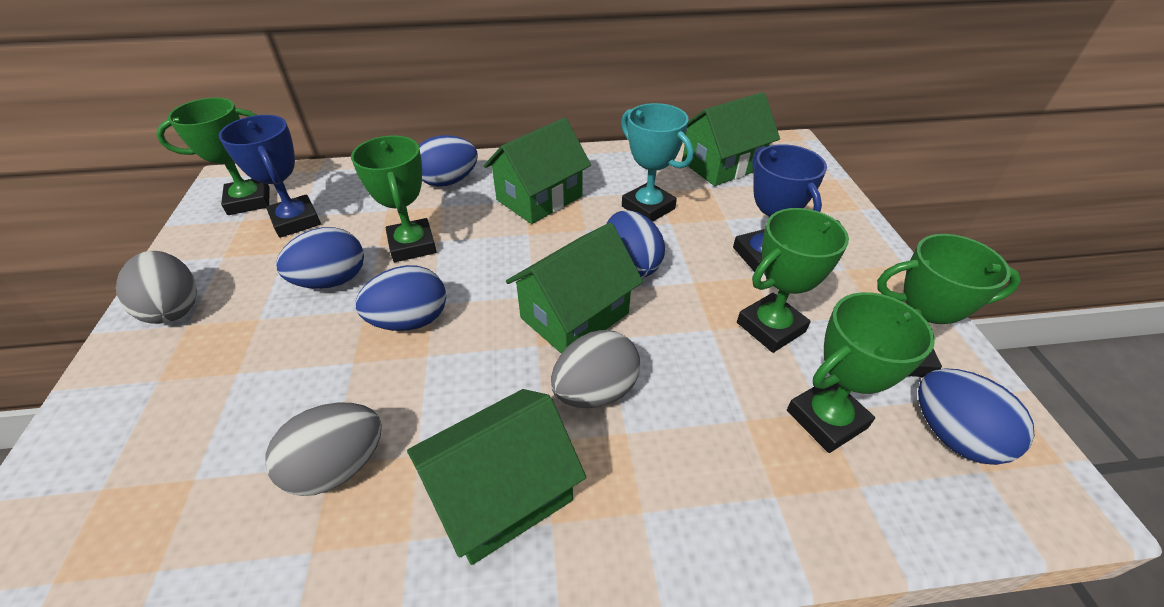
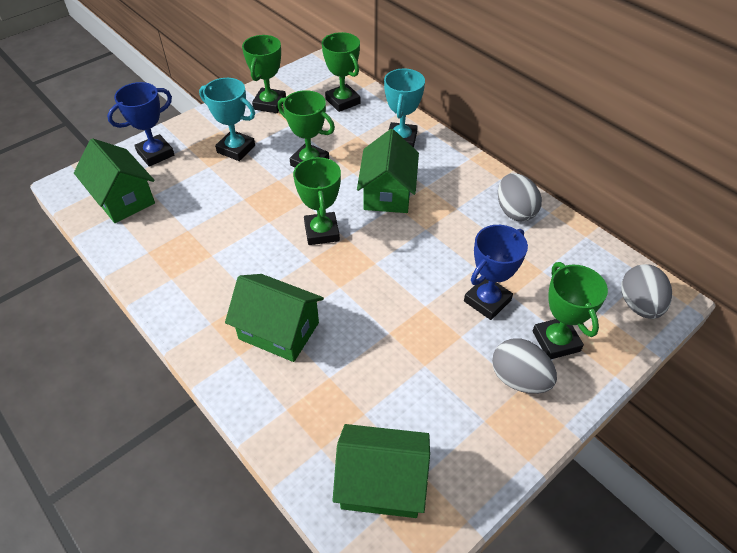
blue egg: 5 -> 0
turquoise trophy: 1 -> 2

